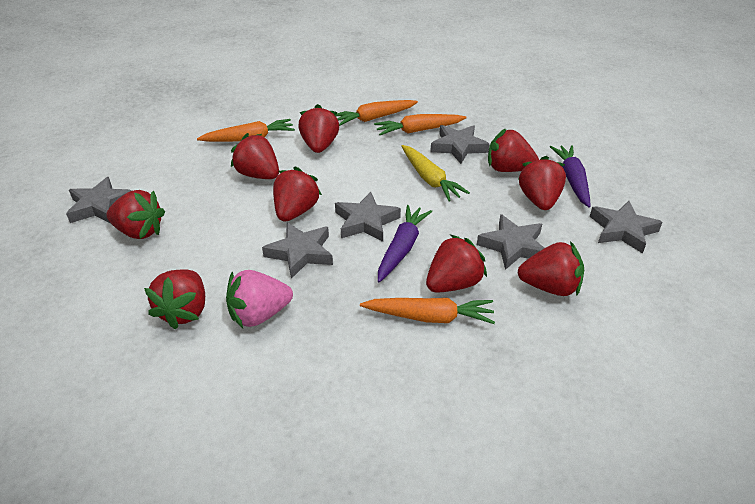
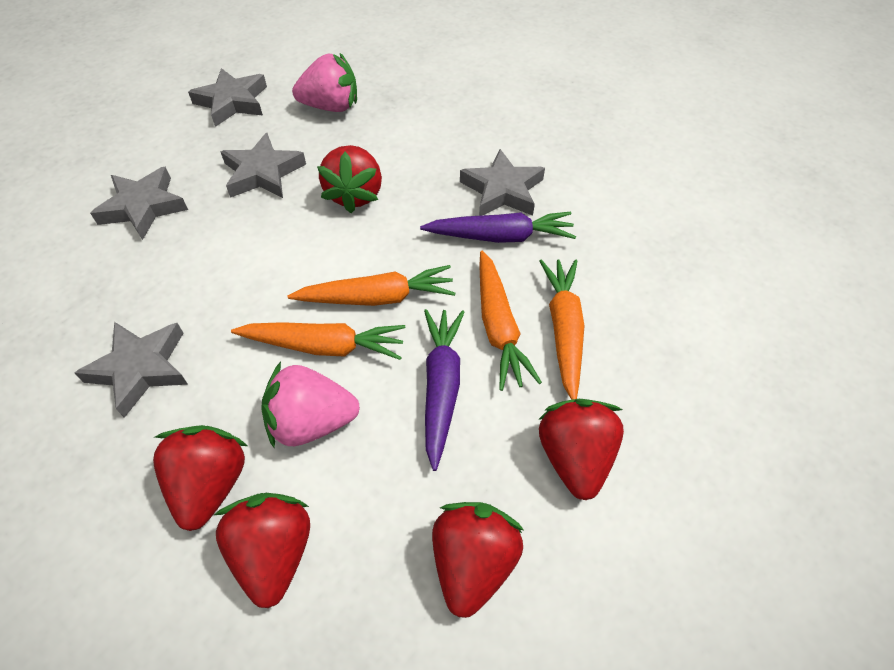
grey star: 6 -> 5
pink strawberry: 1 -> 2
red strawberry: 9 -> 5
yellow carrot: 1 -> 0

